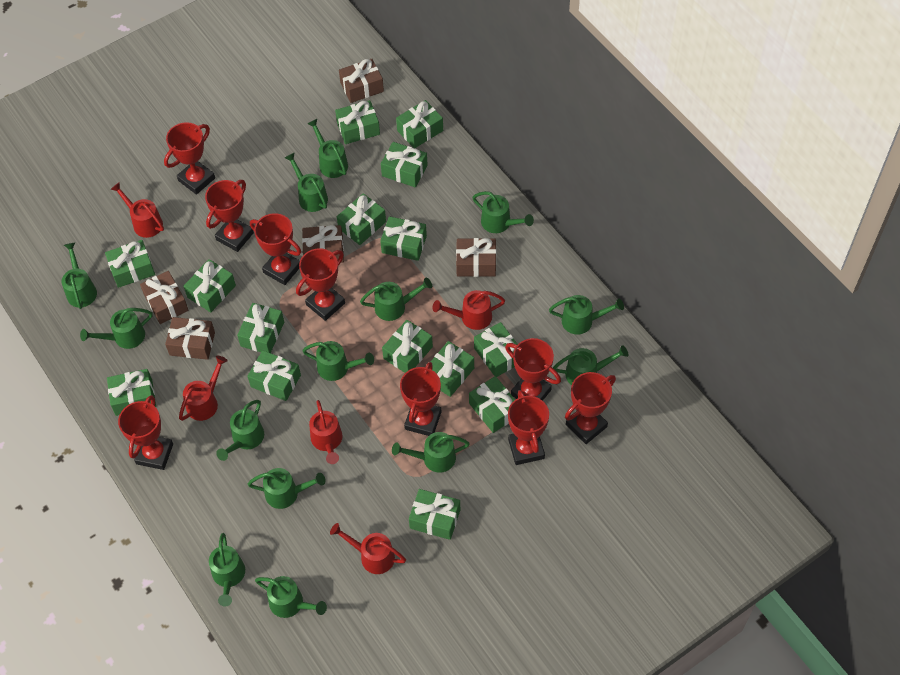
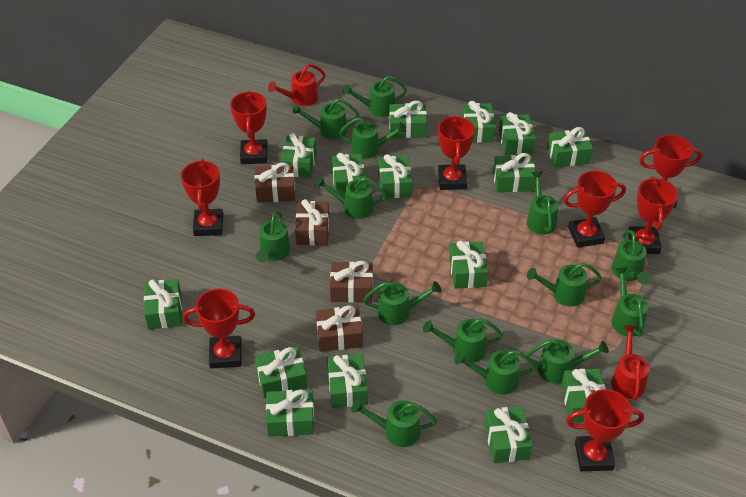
brown gift: 5 -> 4
red trophy: 9 -> 8
red watering can: 5 -> 2

